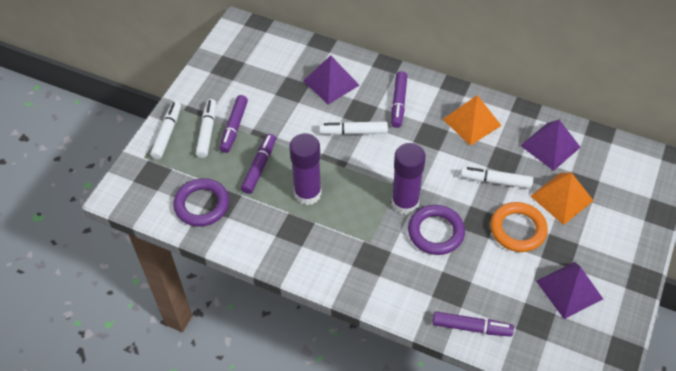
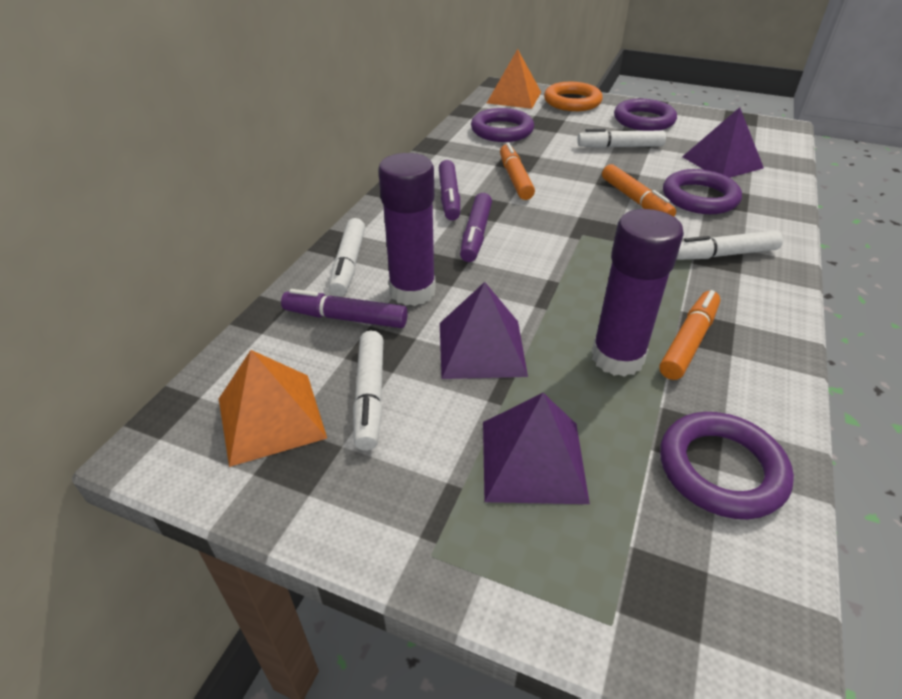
orange marker: 0 -> 3
purple marker: 4 -> 3
purple ring: 2 -> 4

